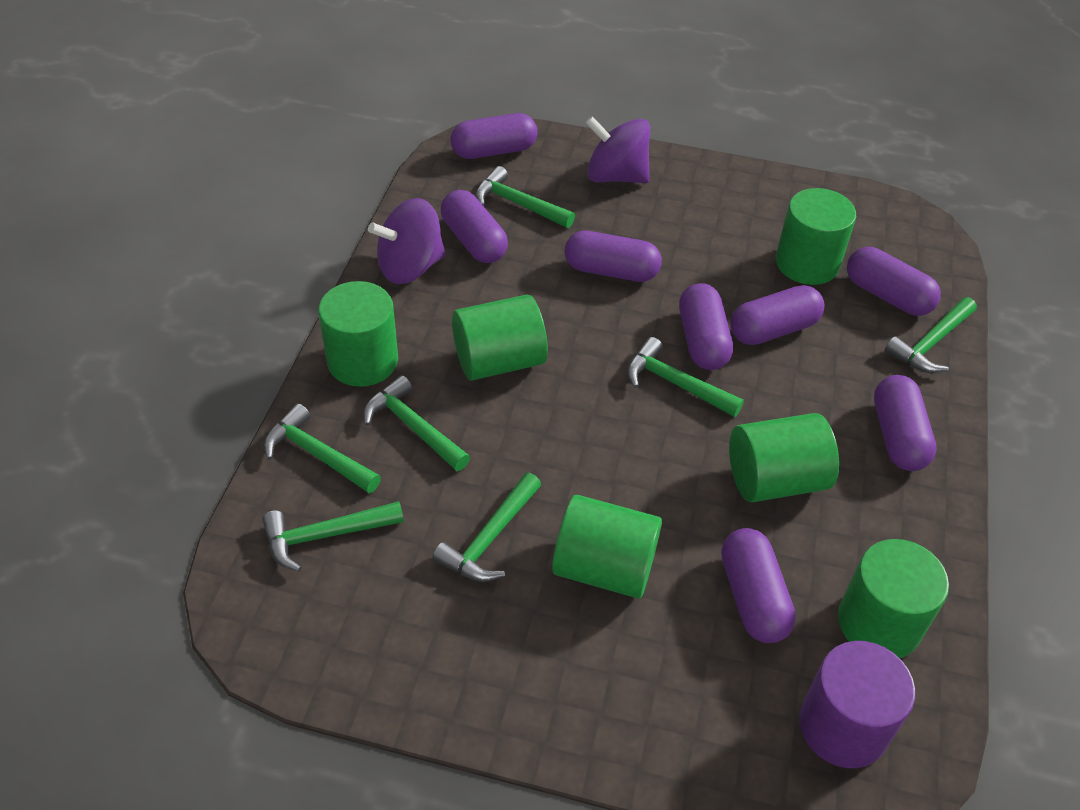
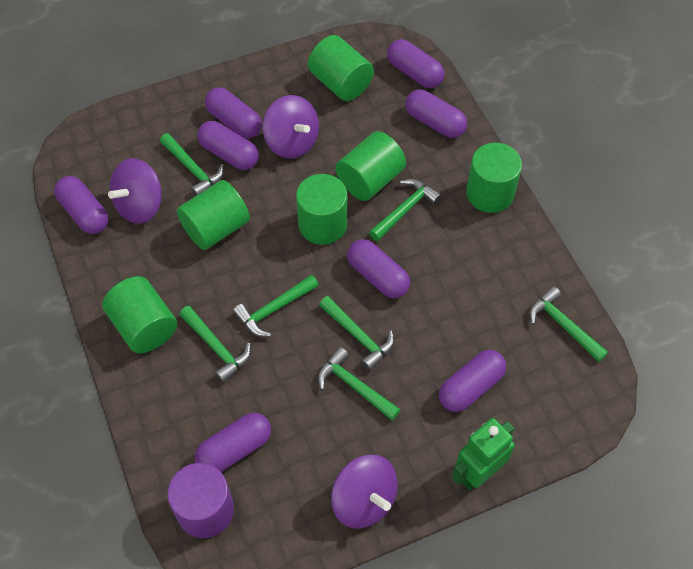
green robot: 0 -> 1
purple spinning top: 2 -> 3

